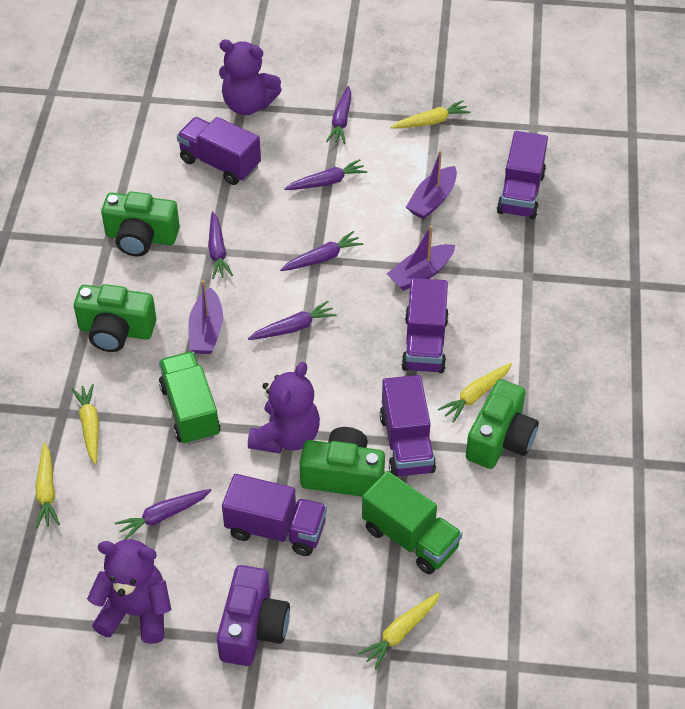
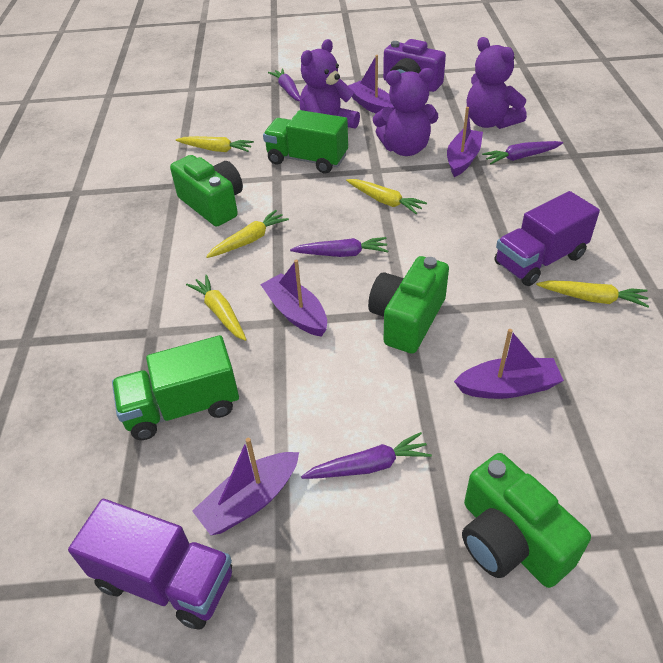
green camera: 4 -> 3
purple boat: 3 -> 5
purple carrot: 6 -> 4
purple truck: 5 -> 2

